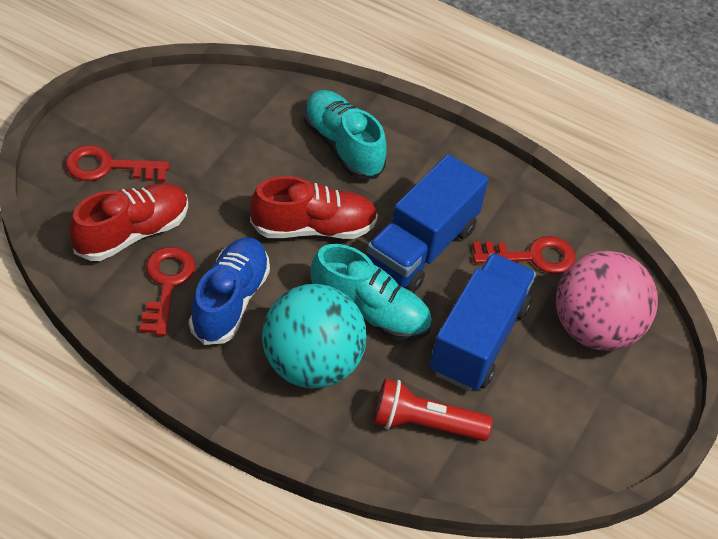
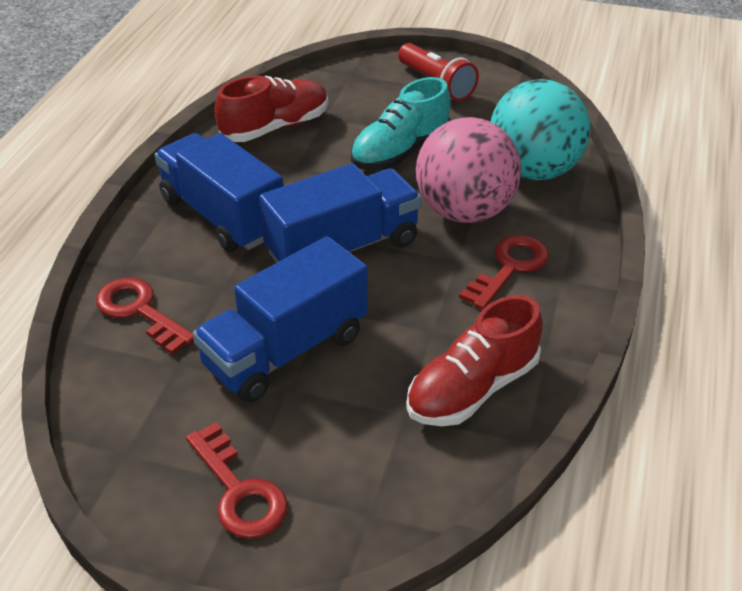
blue shoe: 1 -> 0
blue truck: 2 -> 3
turquoise shoe: 2 -> 1

